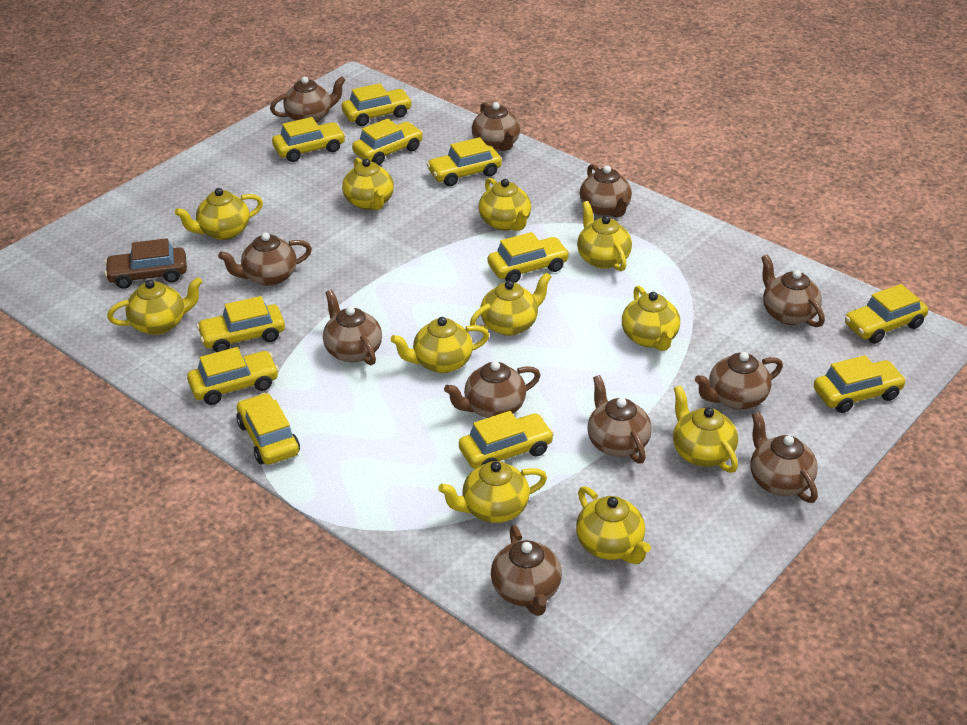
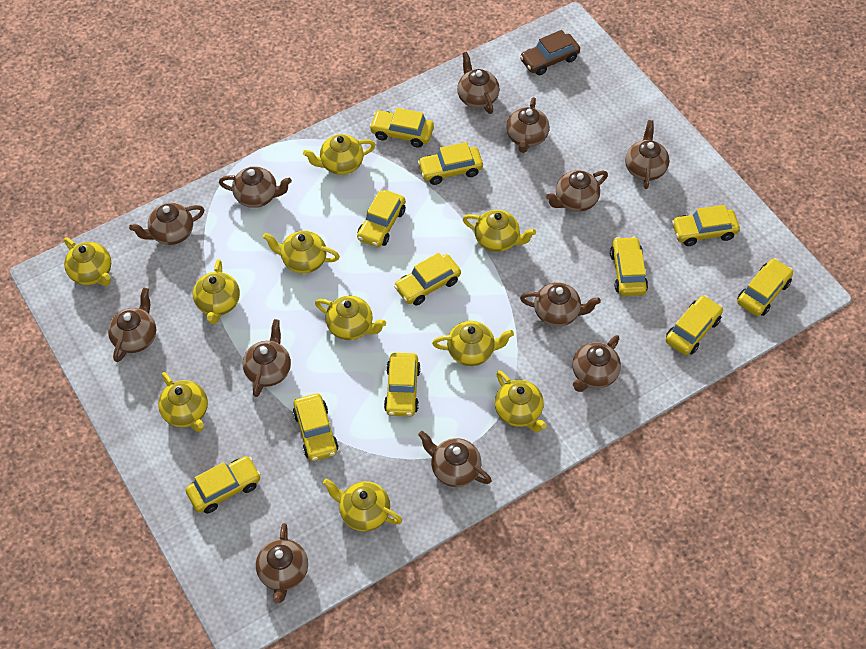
brown teapot: 11 -> 12
yellow teapot: 11 -> 10

